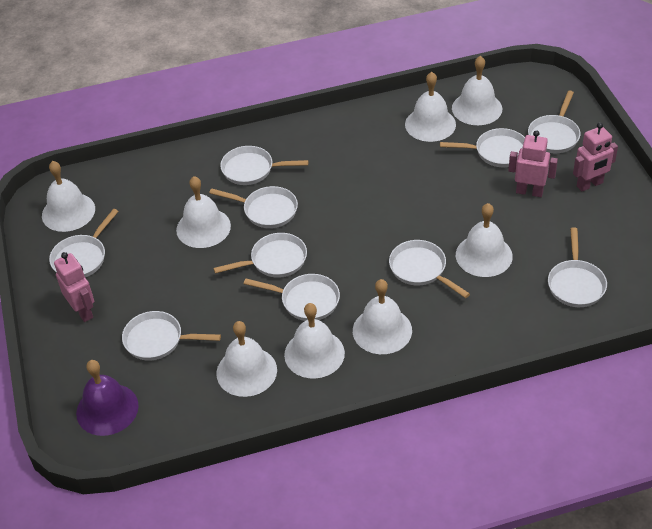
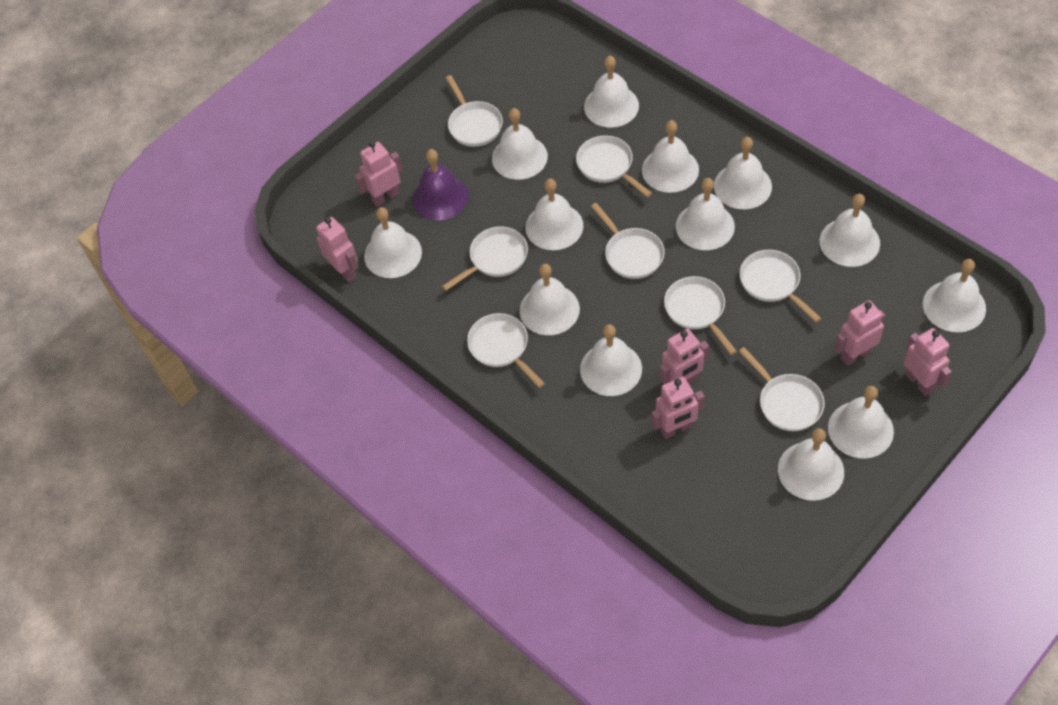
pink robot: 3 -> 6
white bell: 8 -> 13
white pan: 10 -> 8

